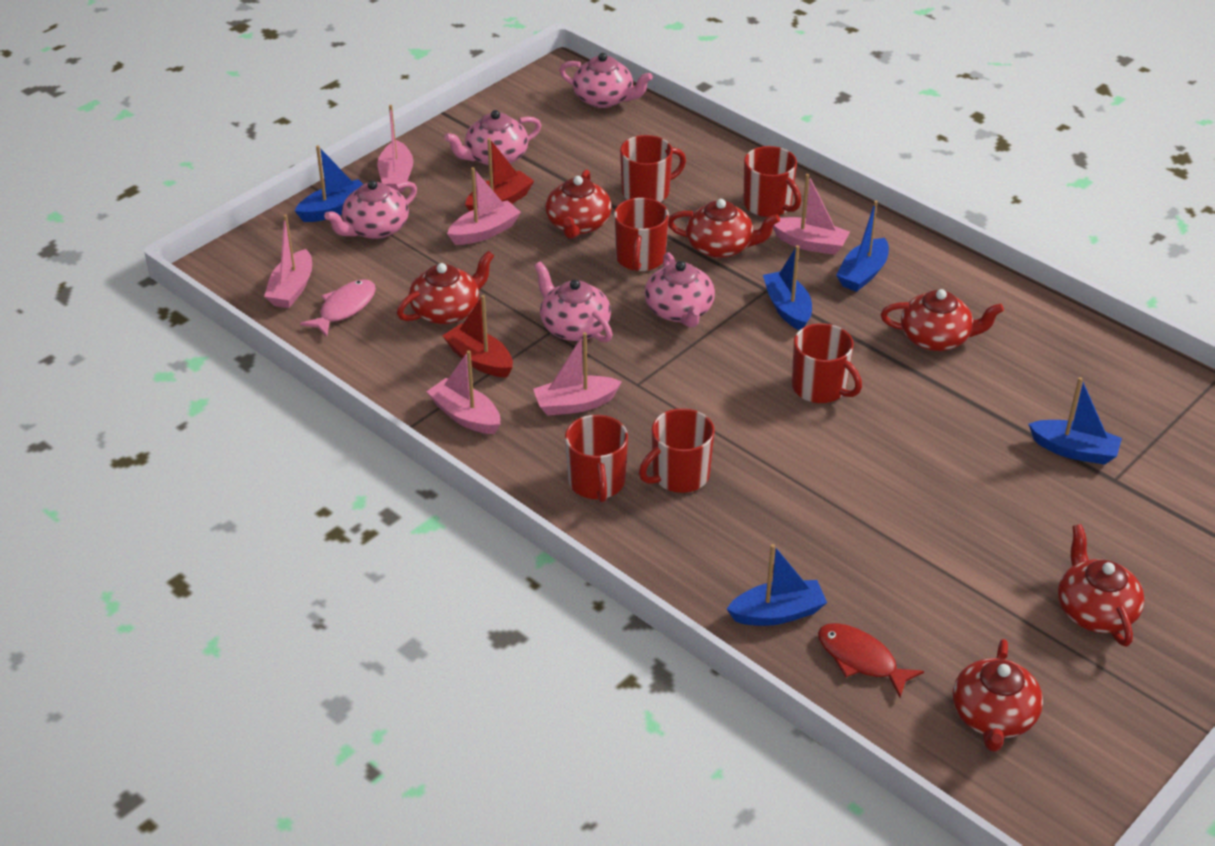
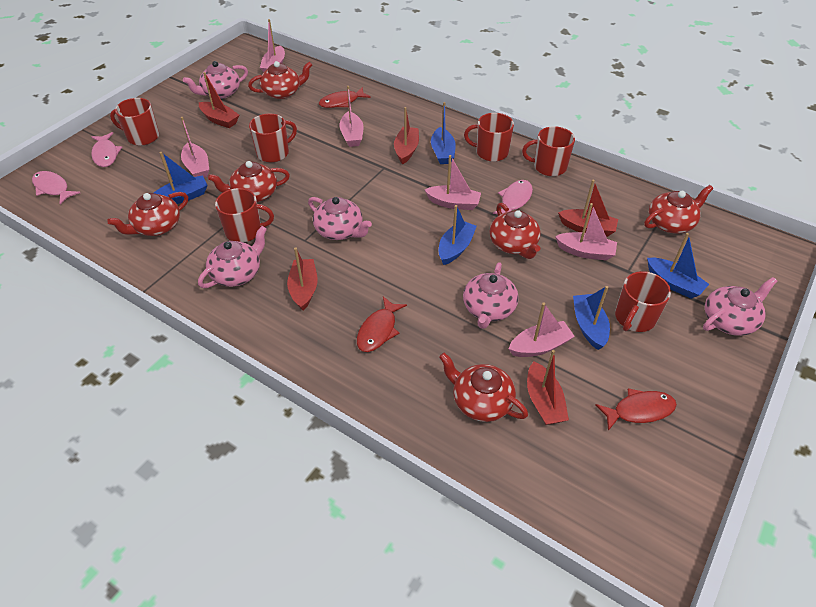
pink fish: 1 -> 3
red boat: 2 -> 5
red fish: 1 -> 3

